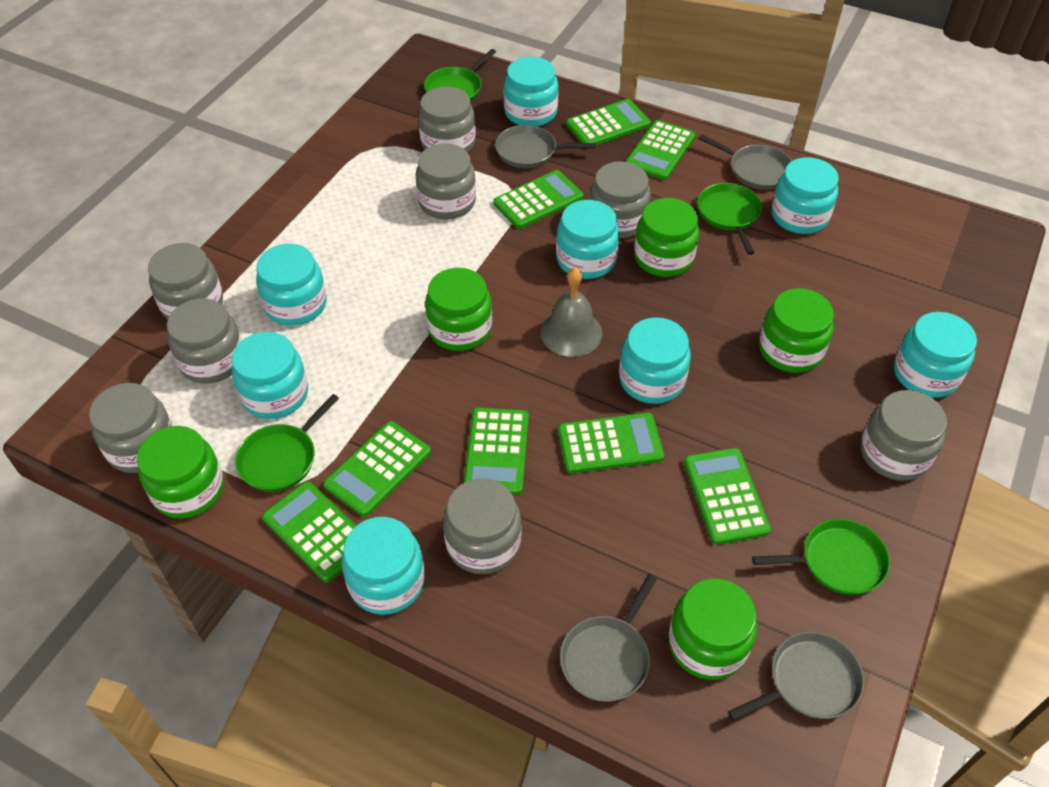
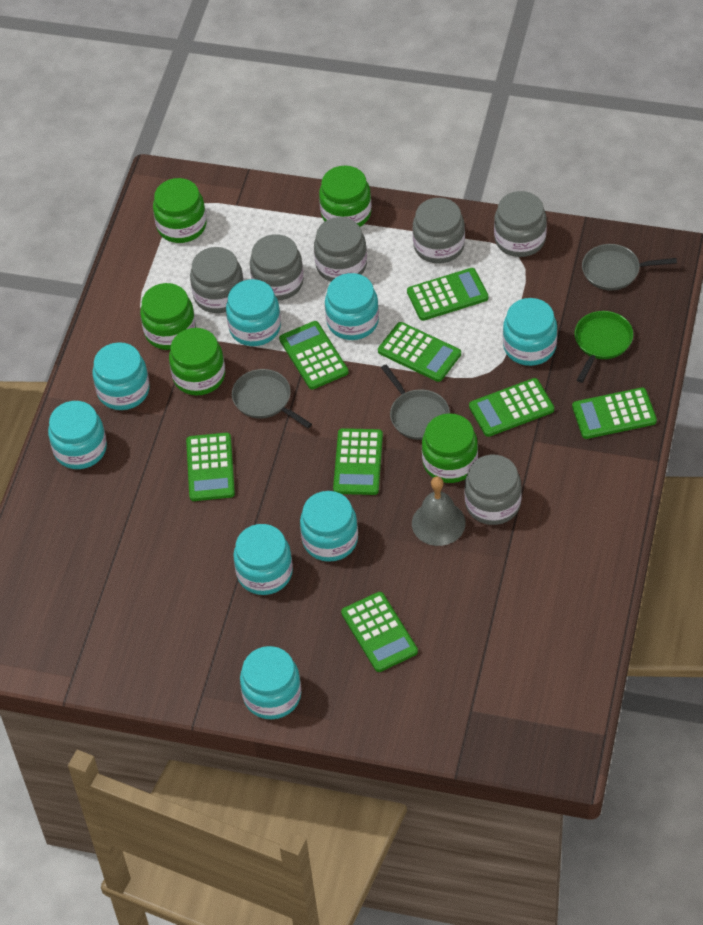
green pan: 4 -> 1
grey jar: 8 -> 6
grey pan: 4 -> 3

